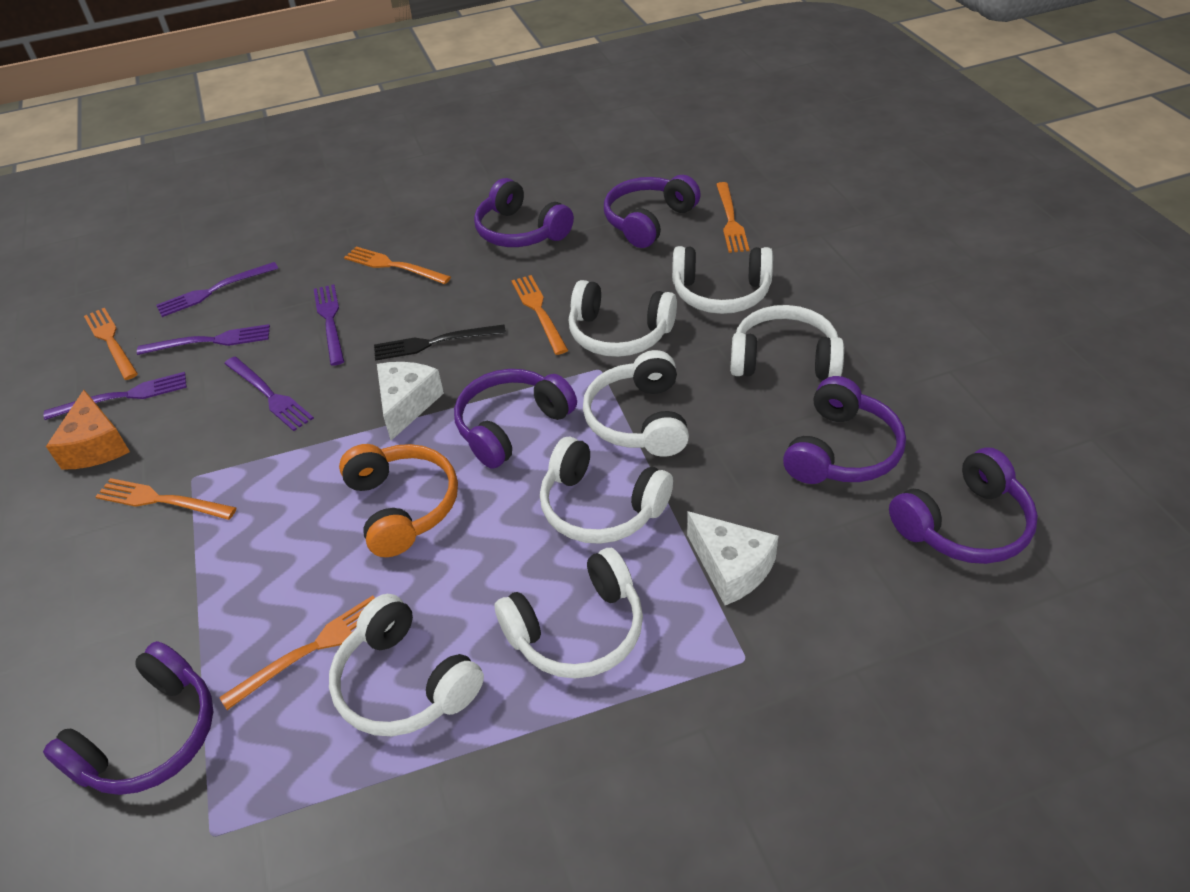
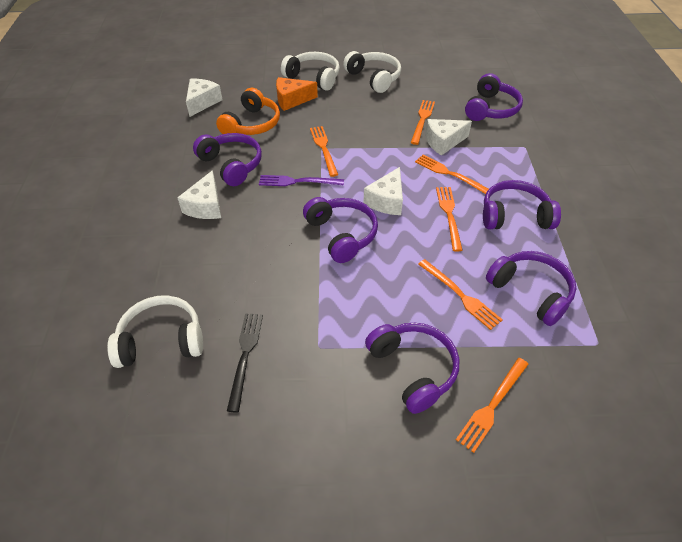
purple fork: 5 -> 1
white cheese: 2 -> 4
white headphones: 7 -> 3

